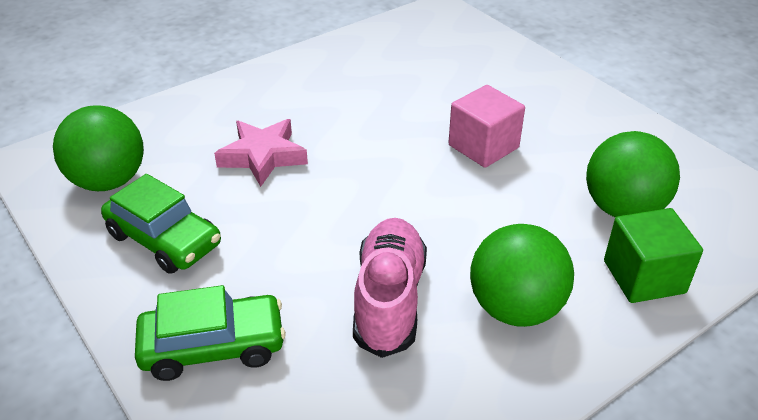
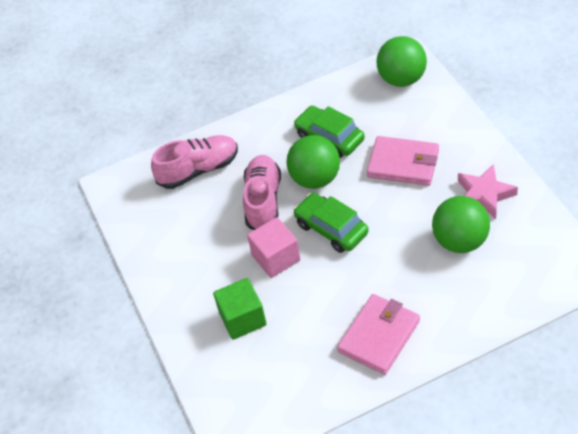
pink shoe: 1 -> 2
pink wallet: 0 -> 2

